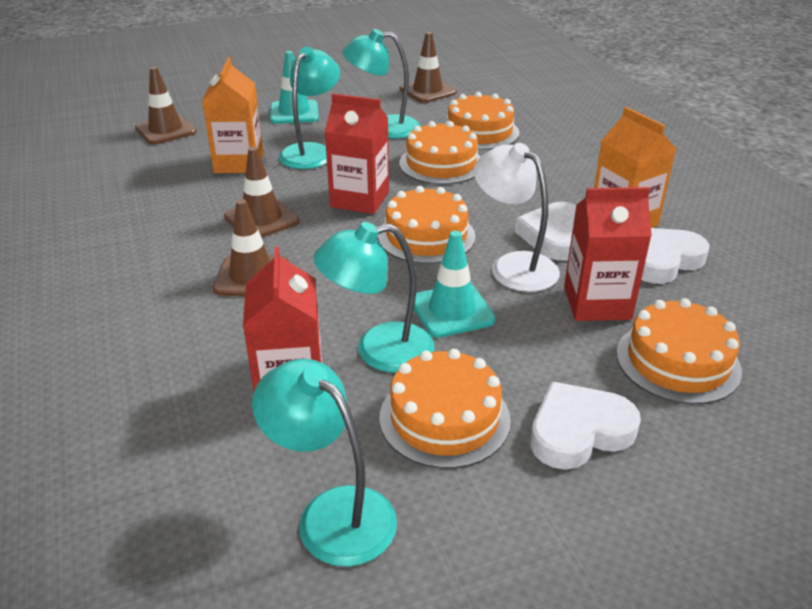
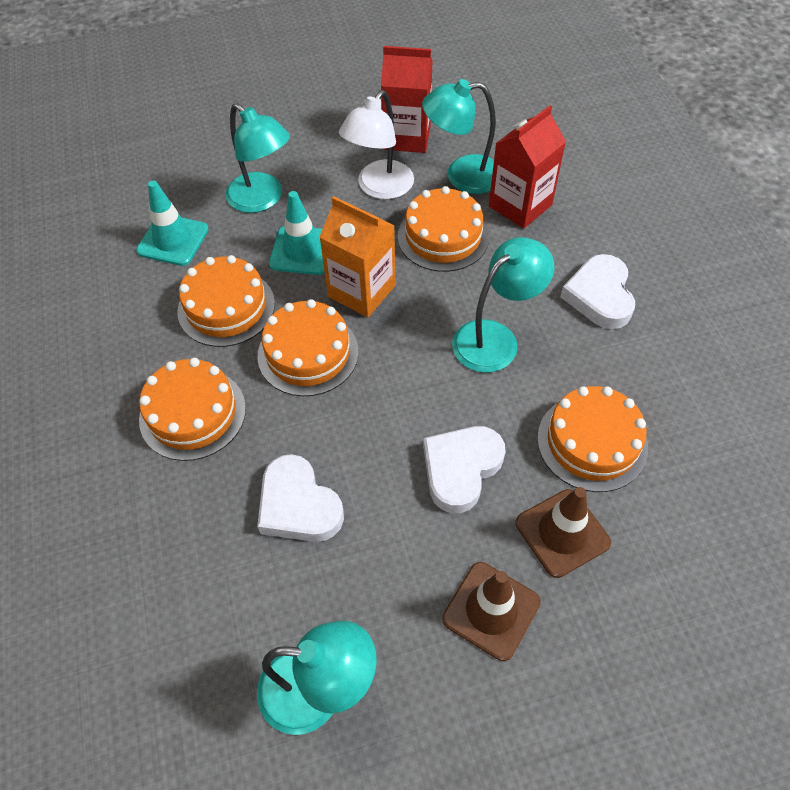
brown traffic cone: 4 -> 2
orange carton: 2 -> 1
red carton: 3 -> 2

